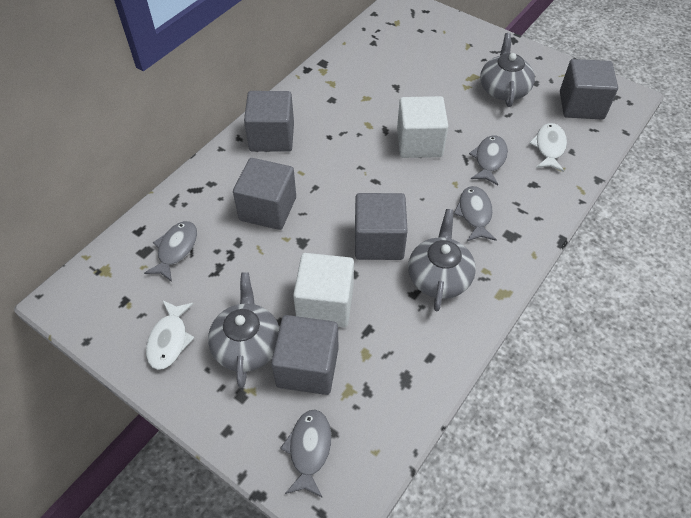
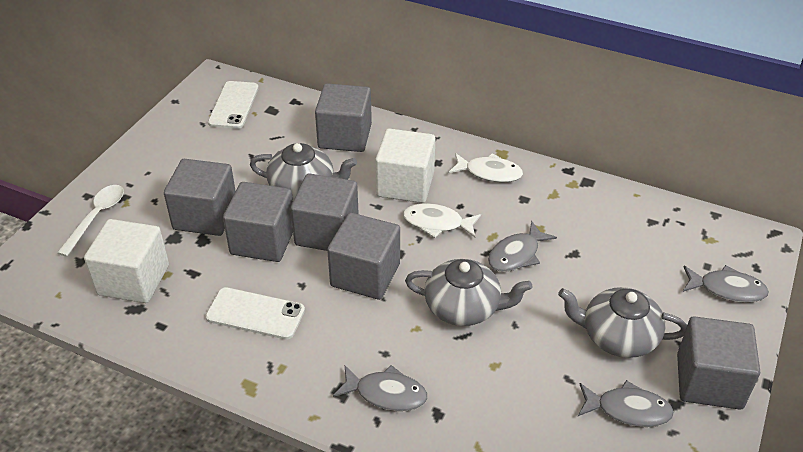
grey cube: 5 -> 6
white phone: 0 -> 2
white spoon: 0 -> 1

